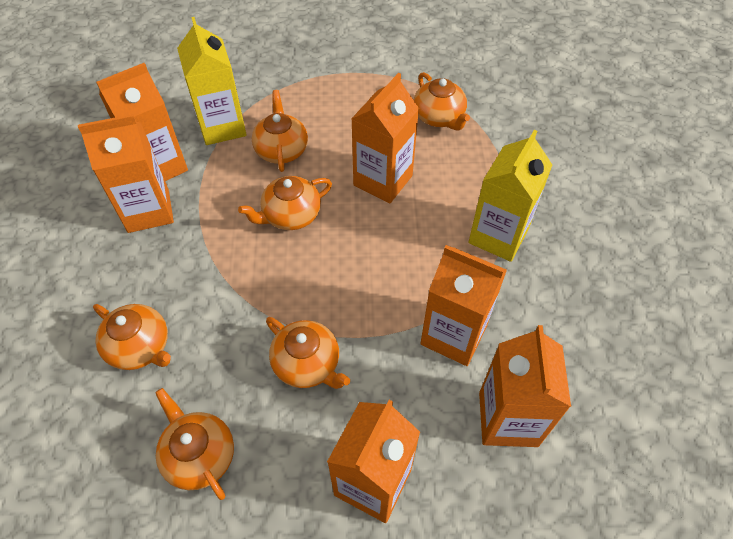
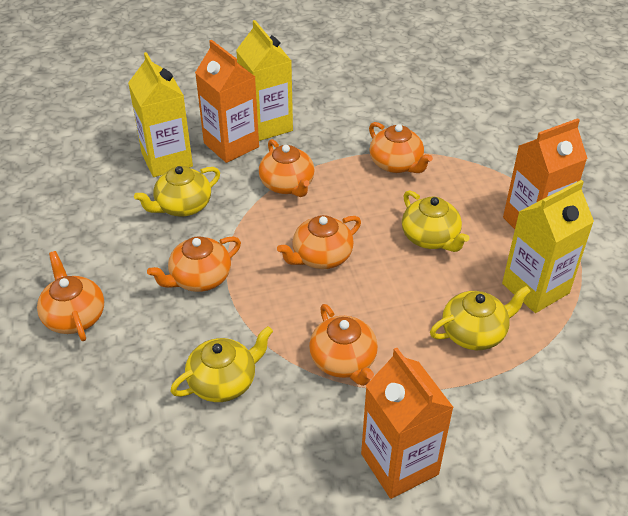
orange carton: 6 -> 3
yellow carton: 2 -> 3
yellow teapot: 0 -> 4

